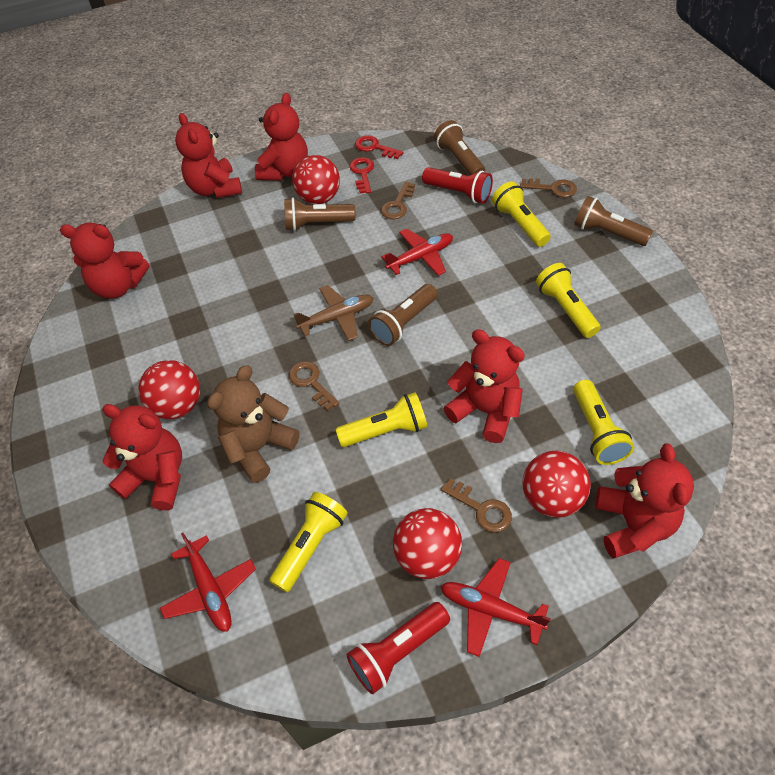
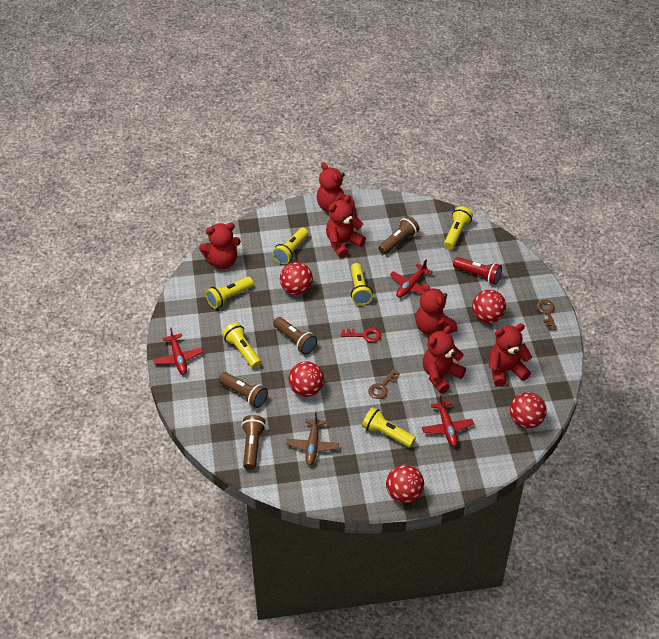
brown key: 4 -> 2
brown teddy bear: 1 -> 0
red ball: 4 -> 5
red flashlight: 2 -> 1
red key: 2 -> 1
yellow flashlight: 5 -> 6

